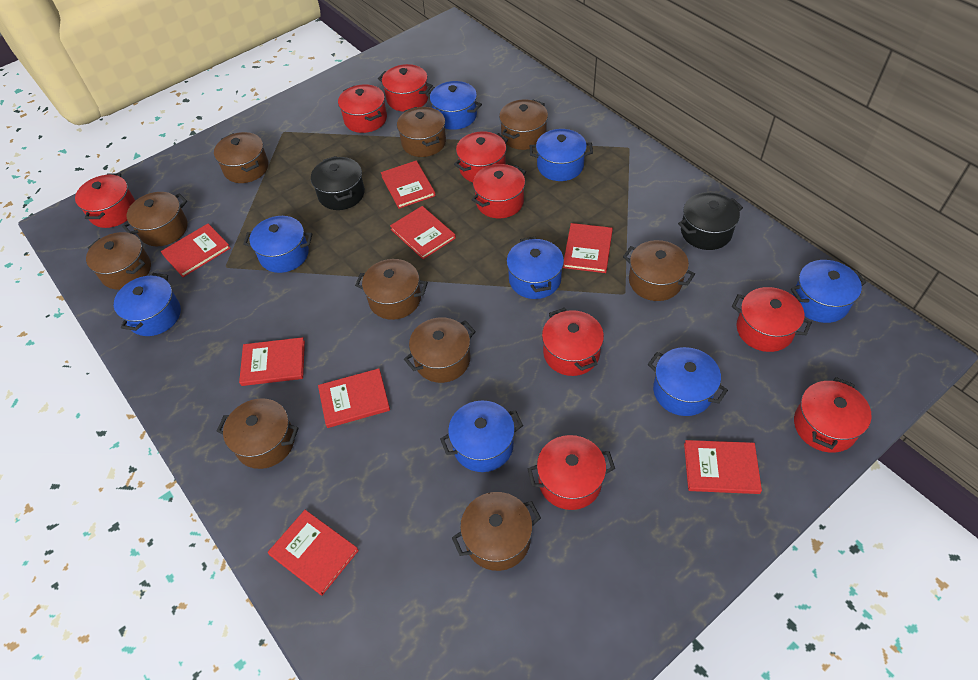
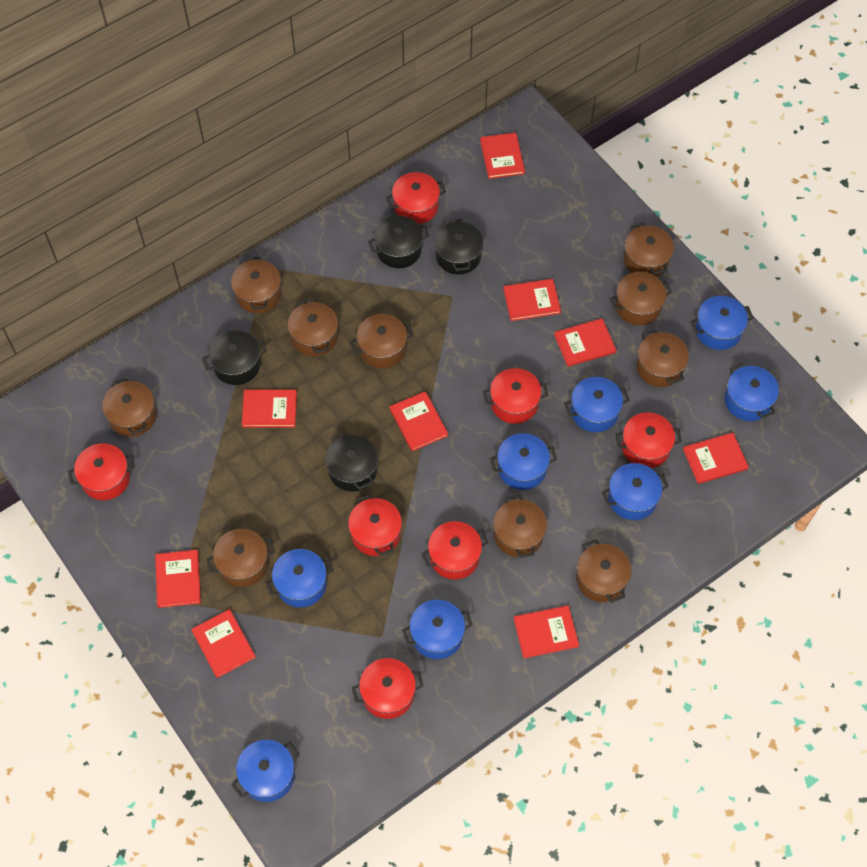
black pot: 2 -> 4
red book: 8 -> 9
red pot: 9 -> 7

